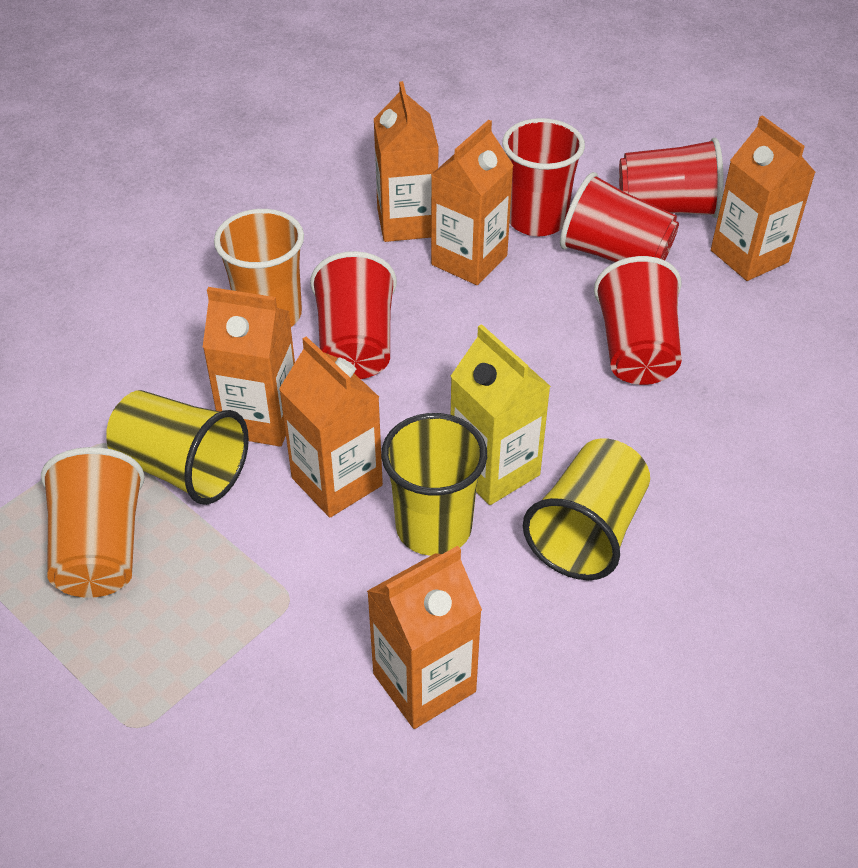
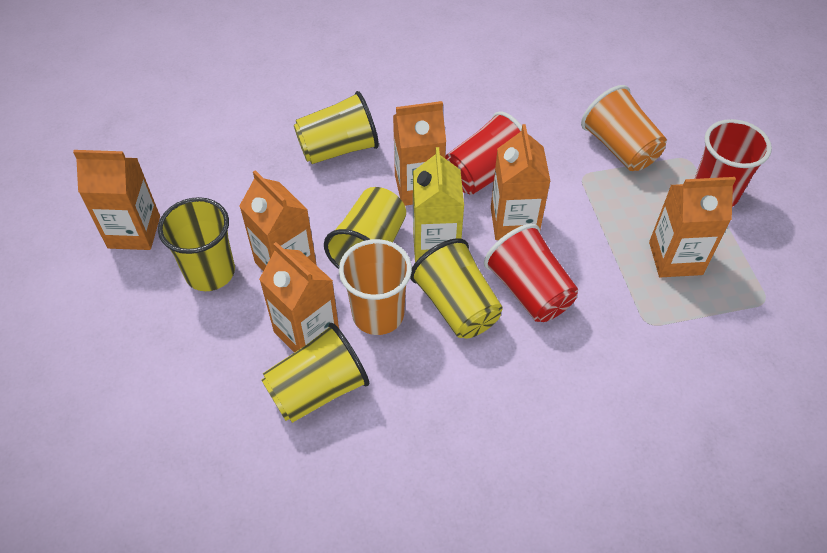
red cup: 5 -> 3
yellow cup: 3 -> 5

